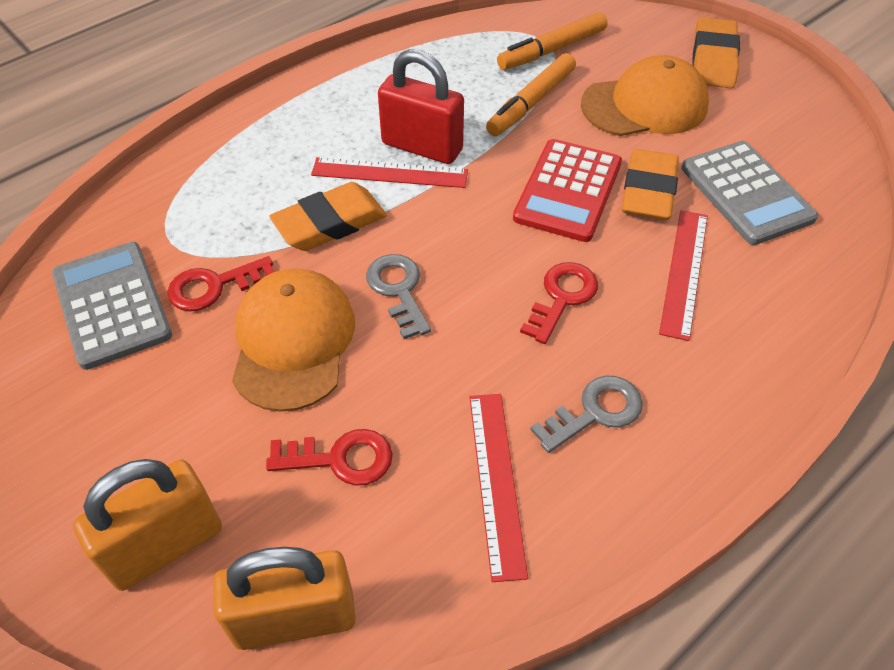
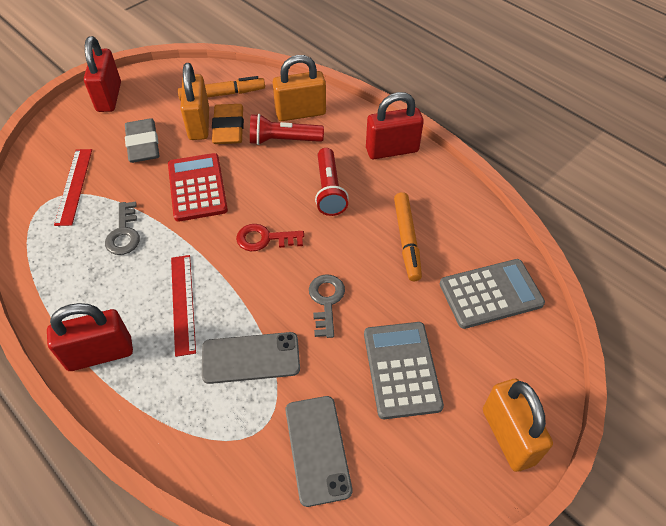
grey eraser: 0 -> 1
grey phone: 0 -> 2
orange cap: 2 -> 0
orange eraser: 3 -> 1
orange padlock: 2 -> 3
red flashlight: 0 -> 2
red key: 3 -> 1
red padlock: 1 -> 3
red ruler: 3 -> 2

